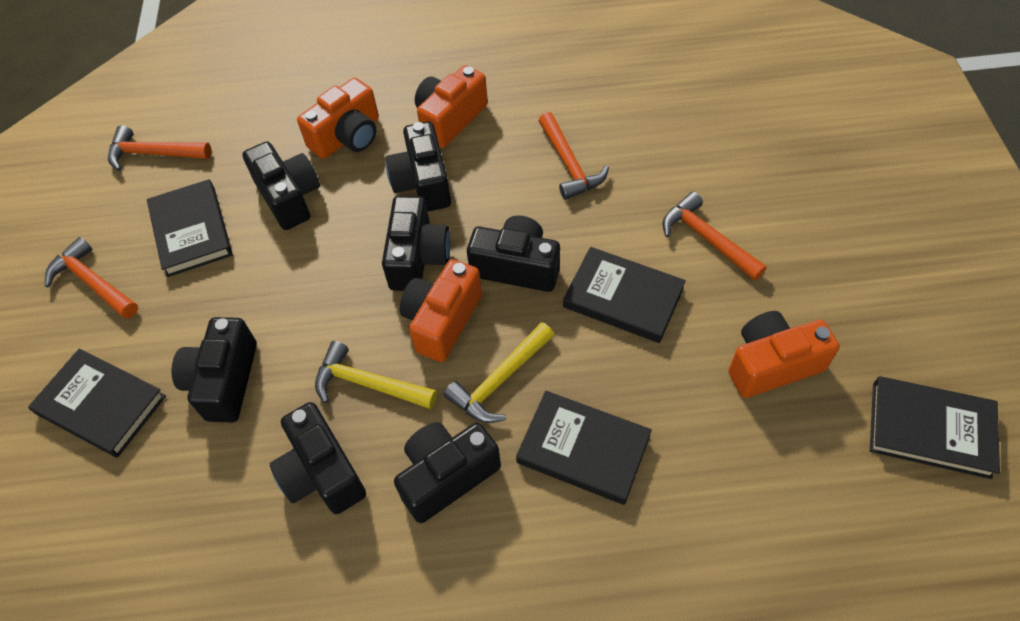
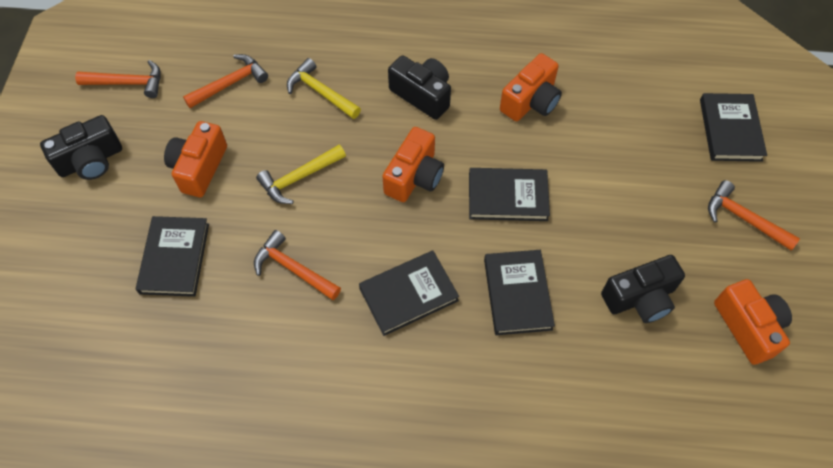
black camera: 7 -> 3

